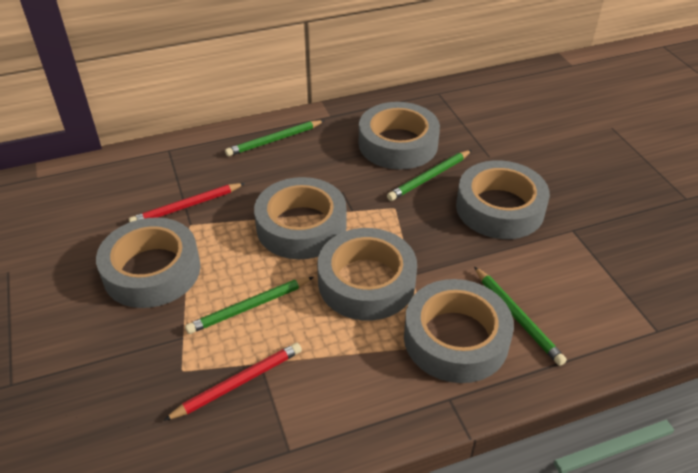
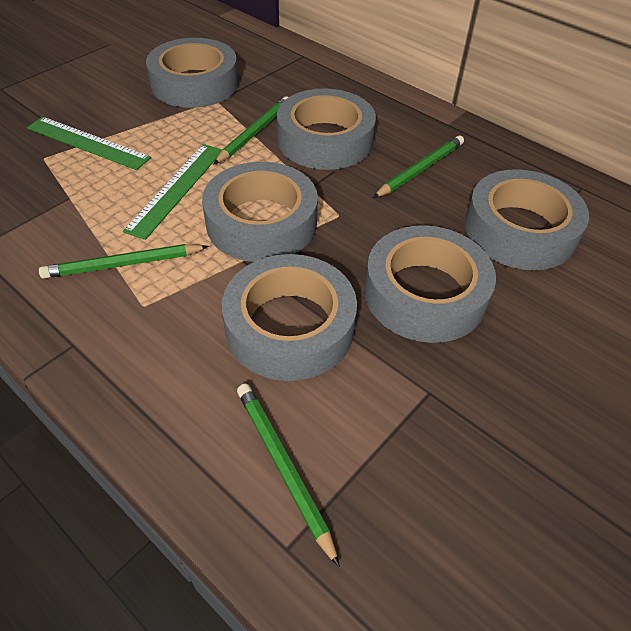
green ruler: 0 -> 2
red pencil: 2 -> 0

